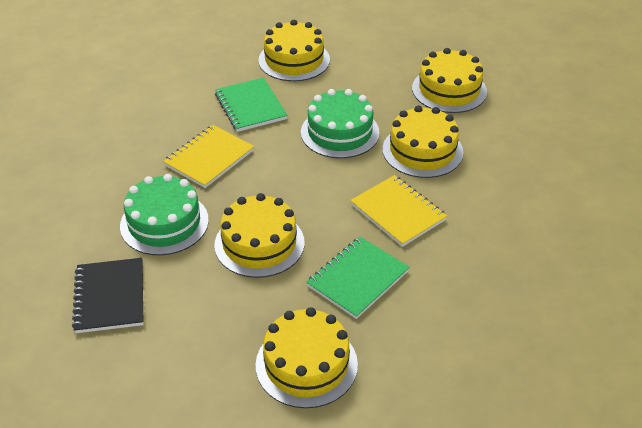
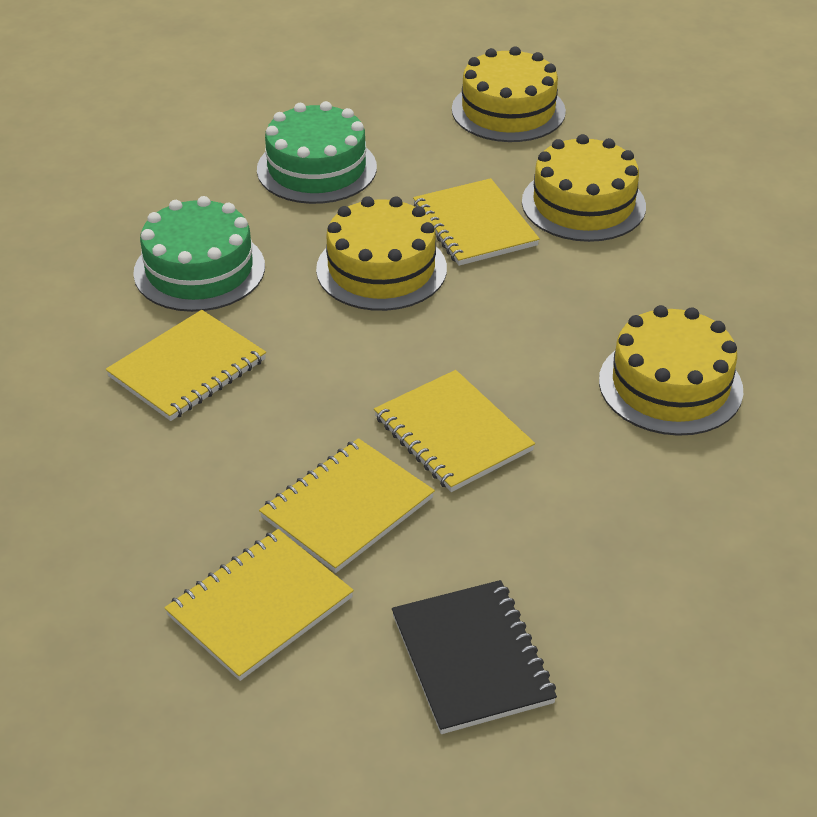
green notebook: 2 -> 0
yellow cake: 5 -> 4
yellow notebook: 2 -> 5

